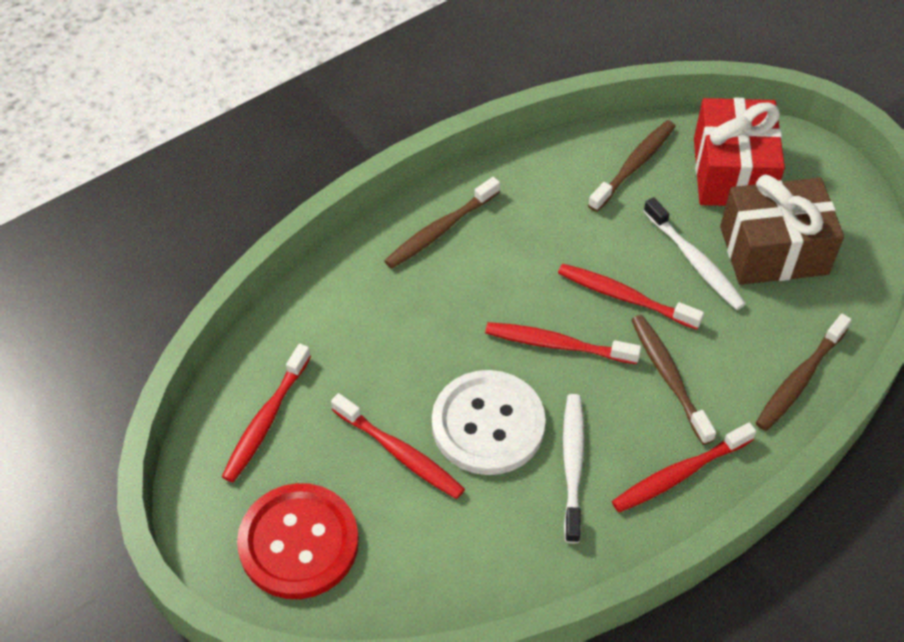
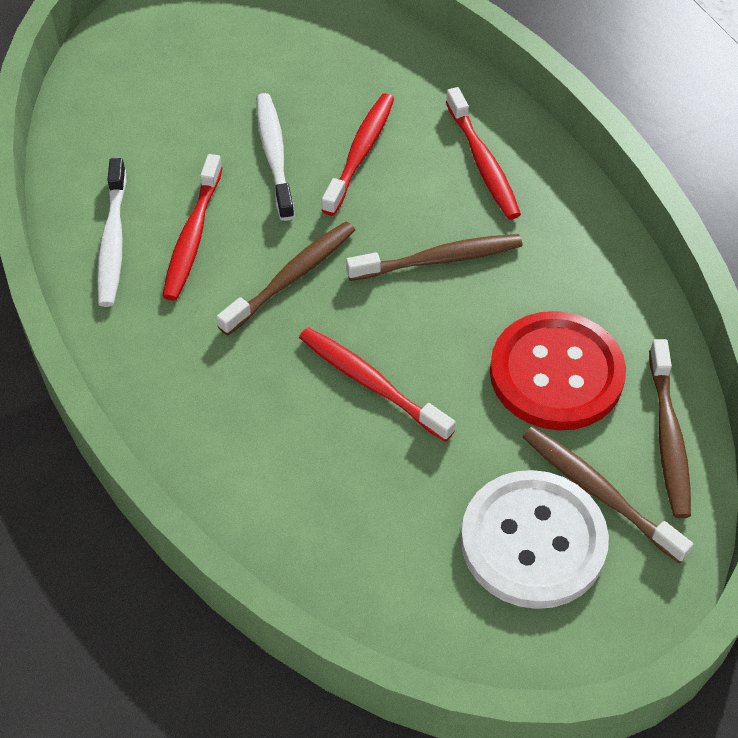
brown gift: 1 -> 0
red gift: 1 -> 0
red toothbrush: 5 -> 4

